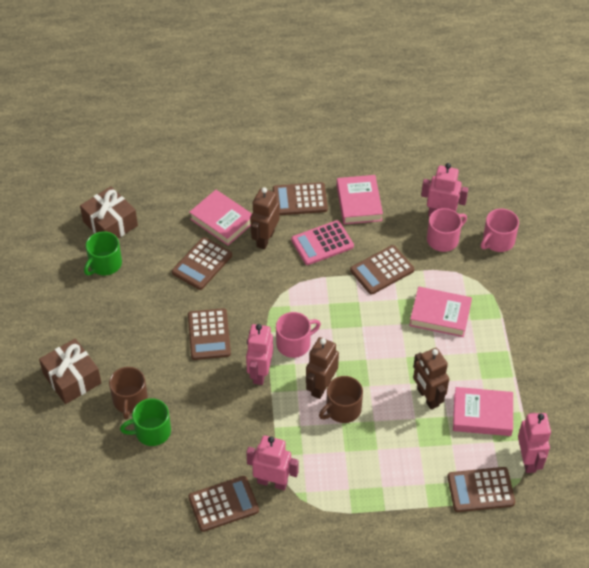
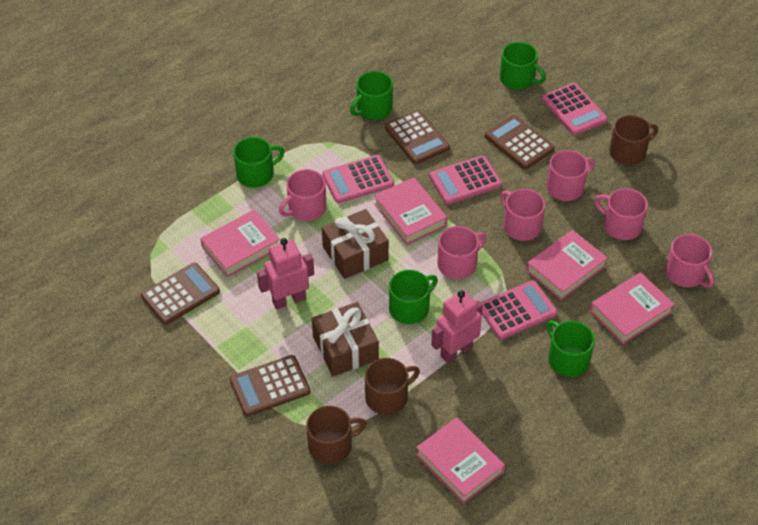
brown calculator: 6 -> 4
brown mug: 2 -> 3
brown robot: 3 -> 0
green mug: 2 -> 5
pink book: 4 -> 5
pink calculator: 1 -> 4
pink mug: 3 -> 6
pink robot: 4 -> 2

